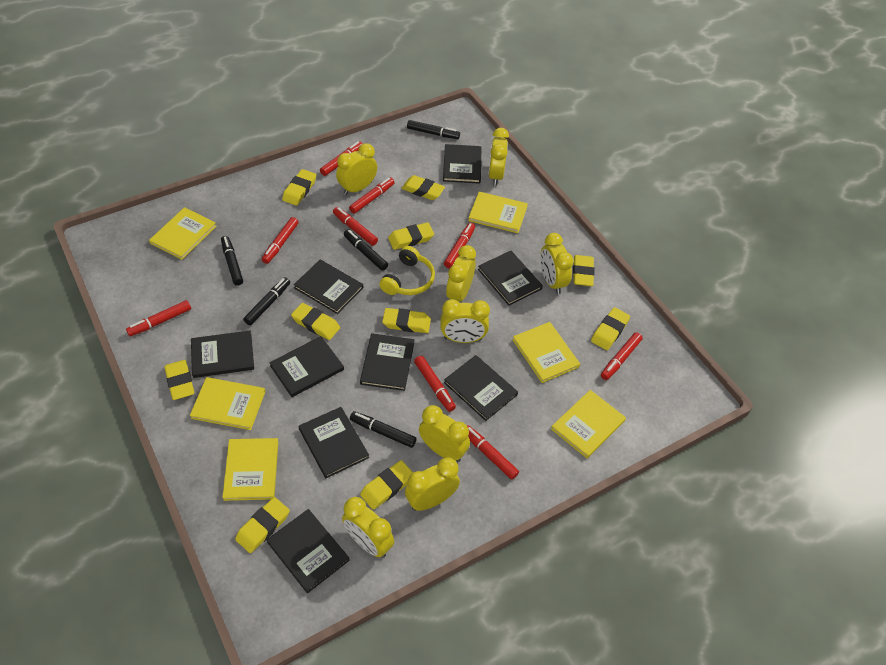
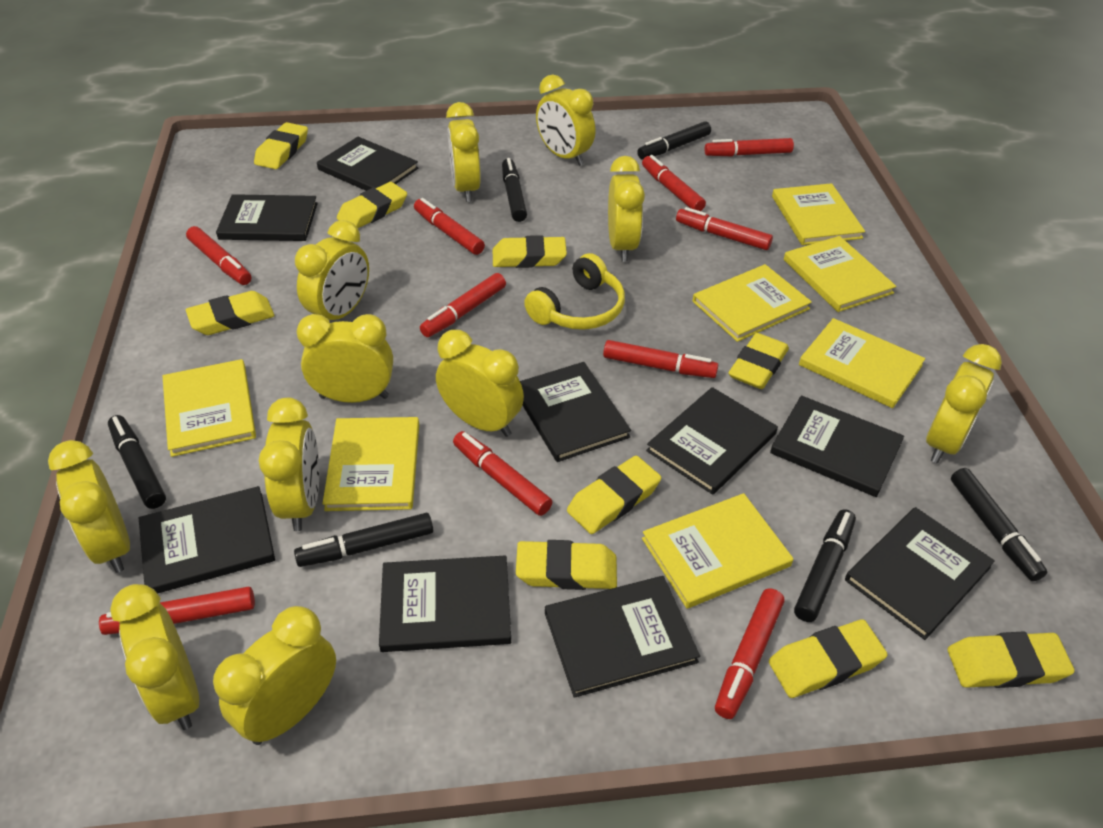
black marker: 5 -> 6
red marker: 9 -> 10
yellow book: 6 -> 7
yellow clock: 8 -> 11
yellow eraser: 10 -> 9

